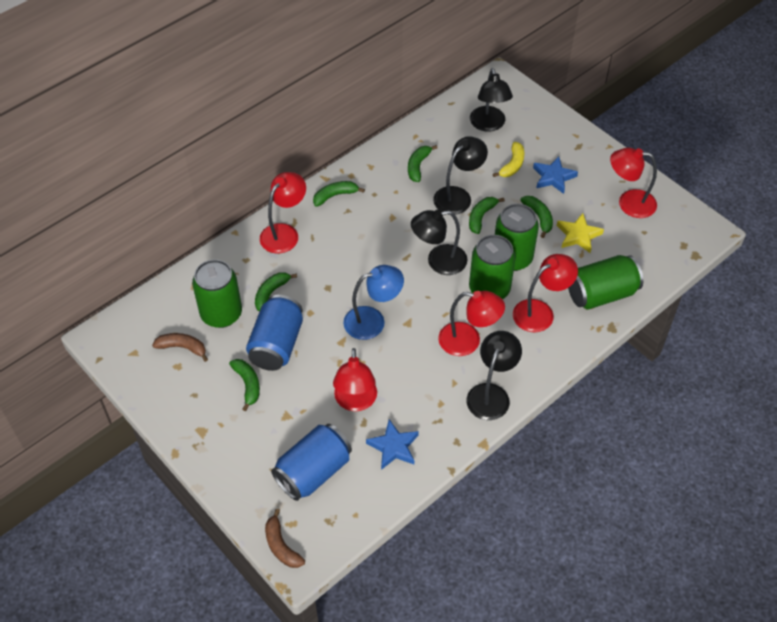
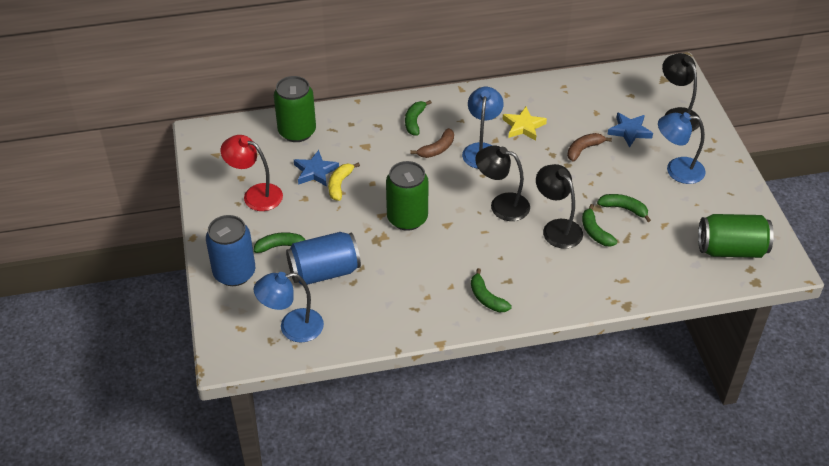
black lamp: 4 -> 3
blue lamp: 1 -> 3
green banana: 6 -> 5
green can: 4 -> 3
red lamp: 5 -> 1

